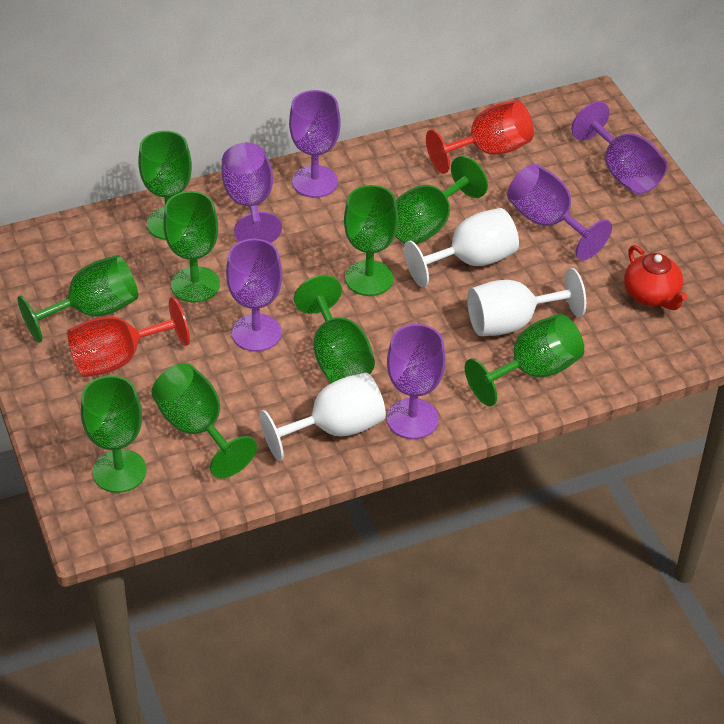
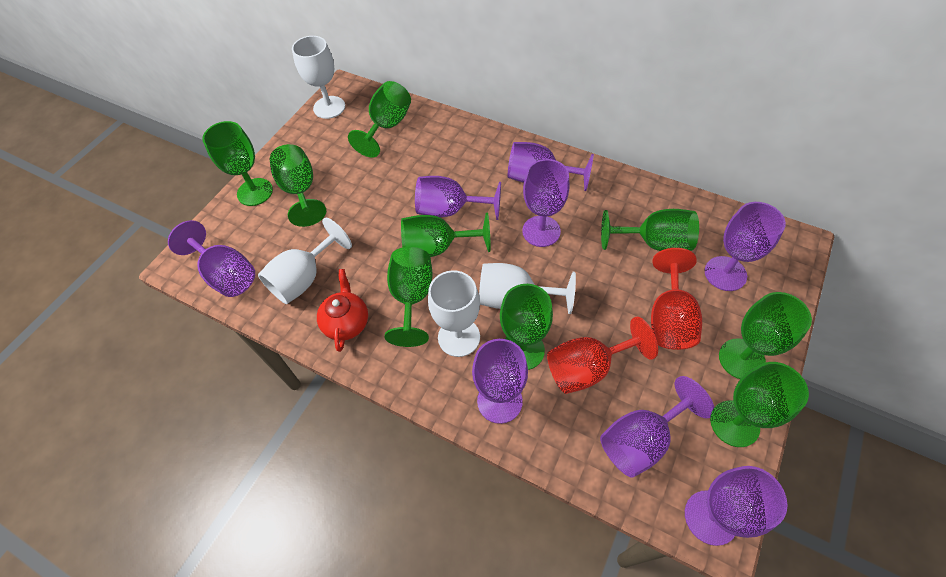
purple goblet: 6 -> 8
white goblet: 3 -> 4

